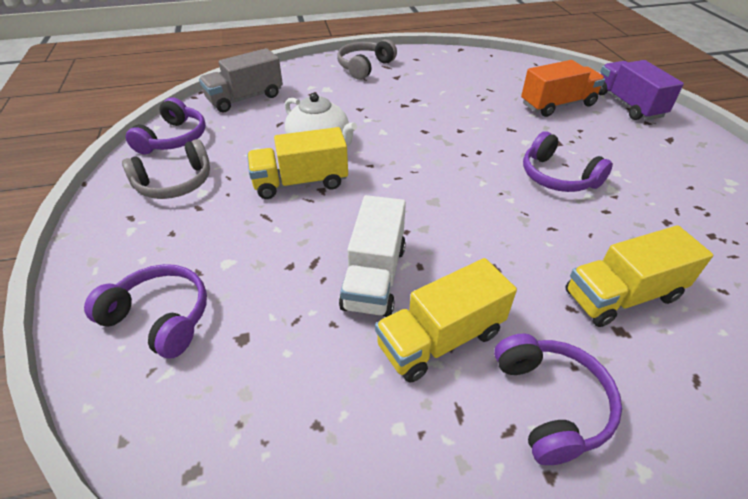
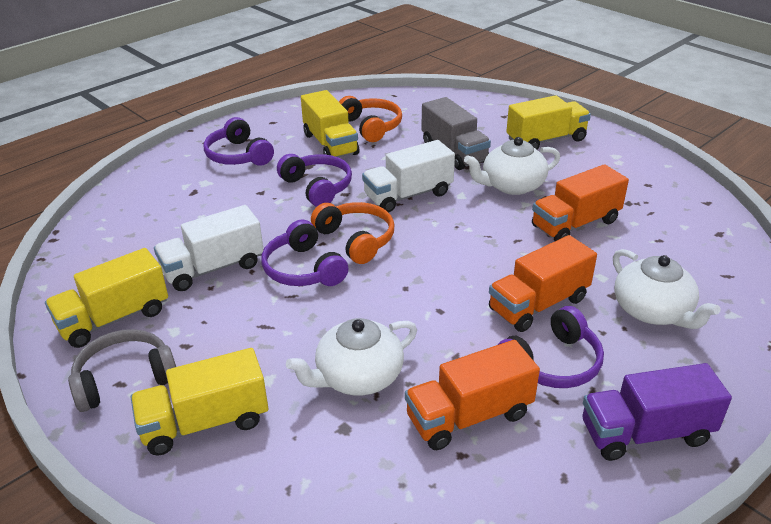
grey headphones: 2 -> 1
orange headphones: 0 -> 2
orange truck: 1 -> 3
white teapot: 1 -> 3
white truck: 1 -> 2
yellow truck: 3 -> 4

